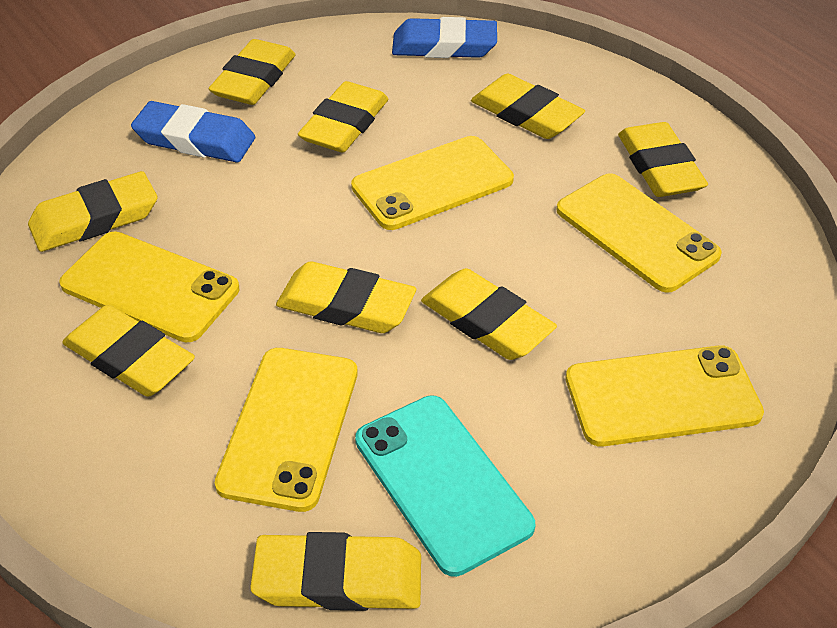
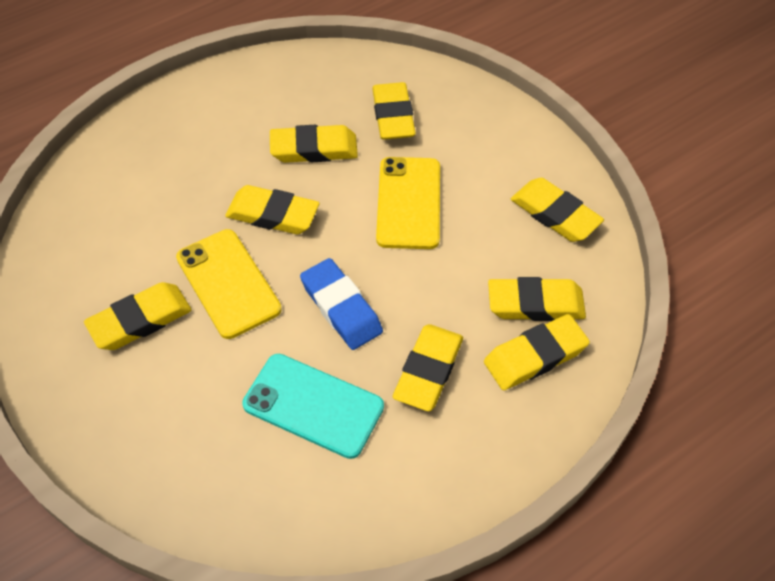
blue eraser: 2 -> 1
yellow eraser: 9 -> 8
yellow phone: 5 -> 2

